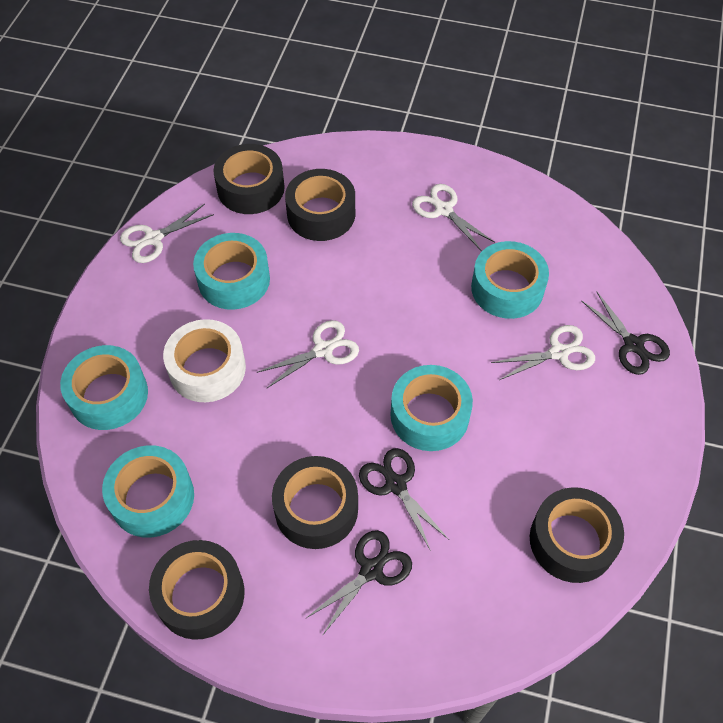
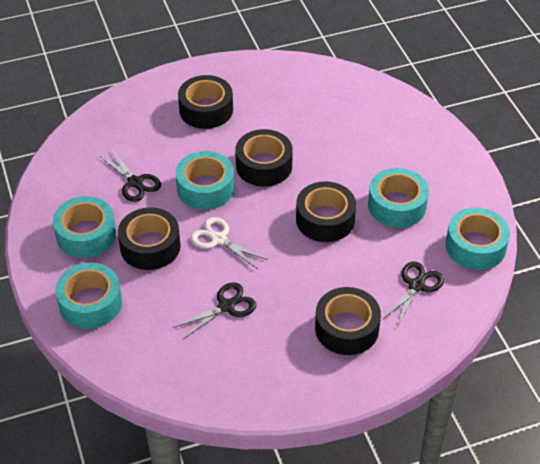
white scissors: 4 -> 1
white tape: 1 -> 0

